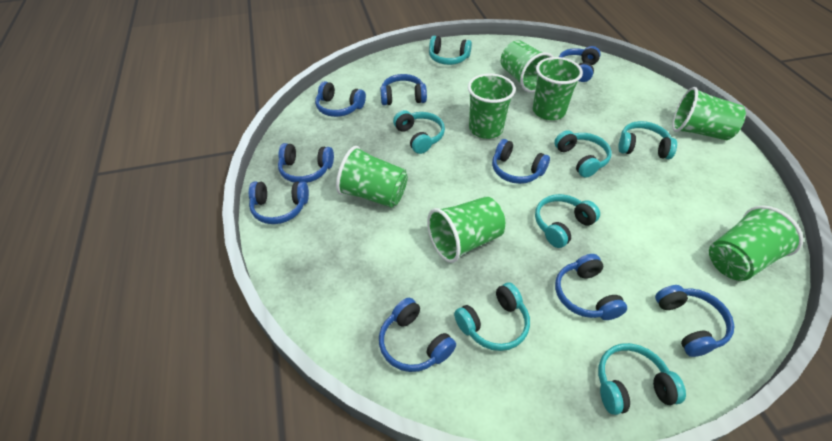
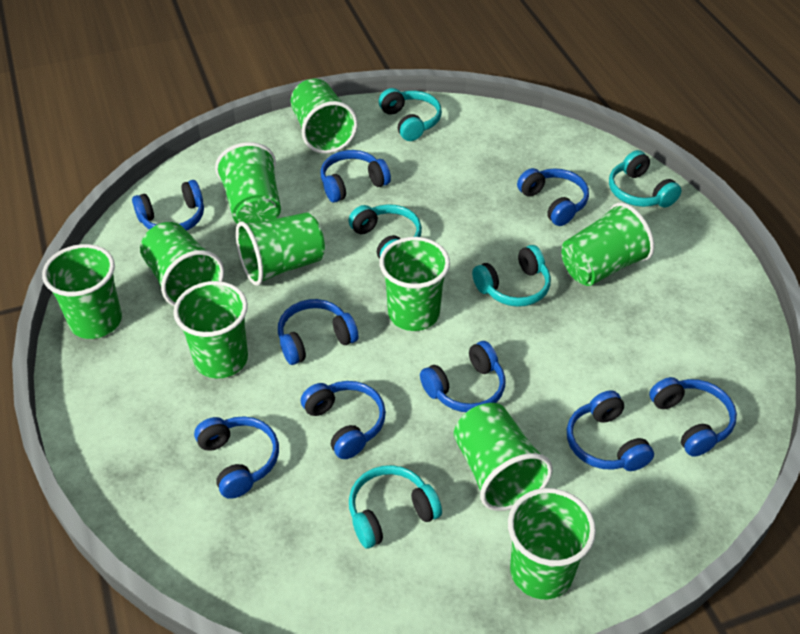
green cup: 7 -> 10
turquoise headphones: 7 -> 5

